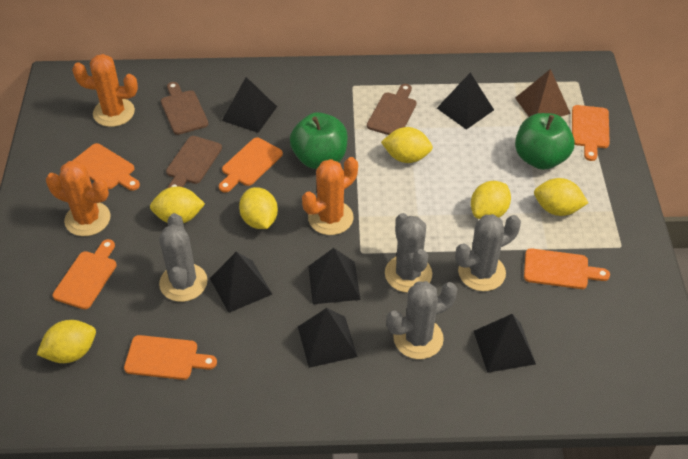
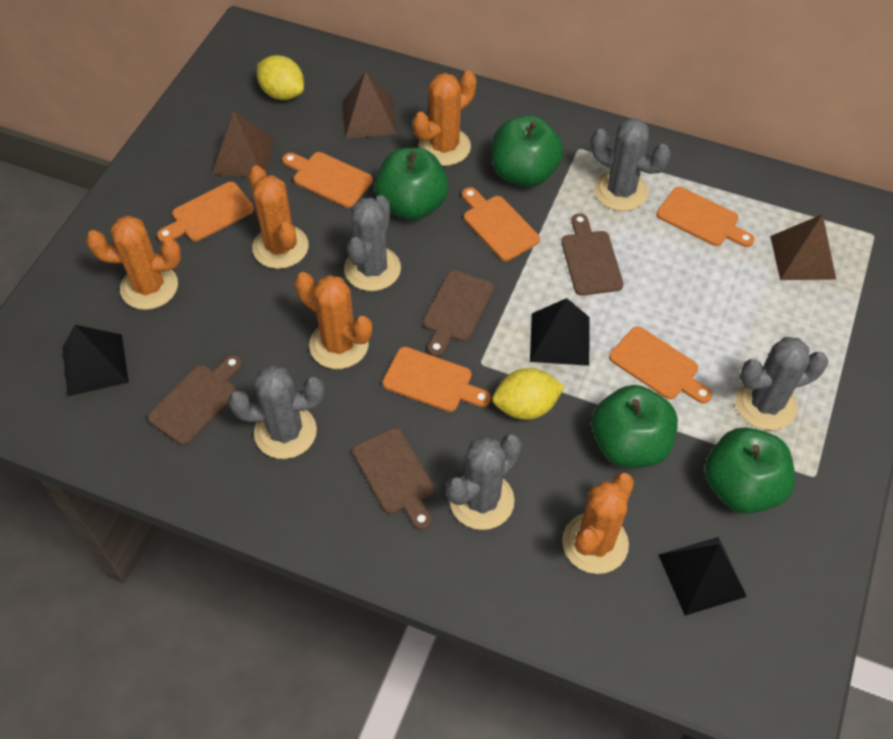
black pyramid: 6 -> 3
brown cutting board: 3 -> 4
brown pyramid: 1 -> 3
green apple: 2 -> 4
grey cactus: 4 -> 5
orange cactus: 3 -> 5
yellow lemon: 6 -> 2

